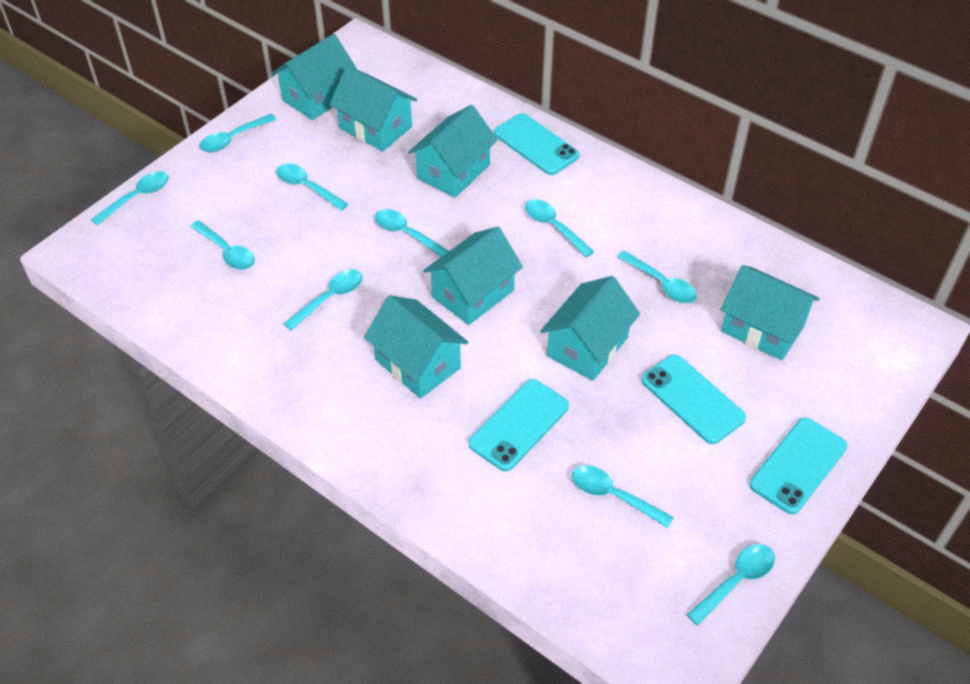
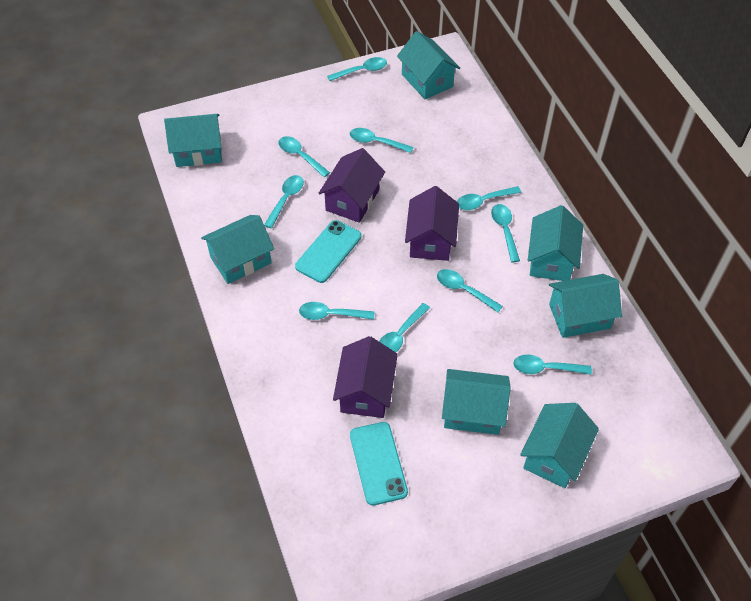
purple house: 0 -> 3
turquoise phone: 4 -> 2

